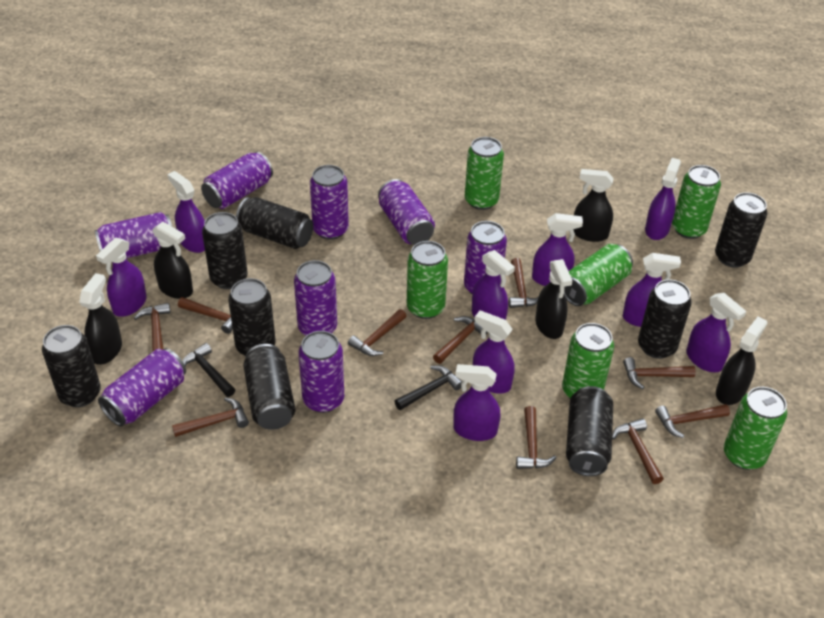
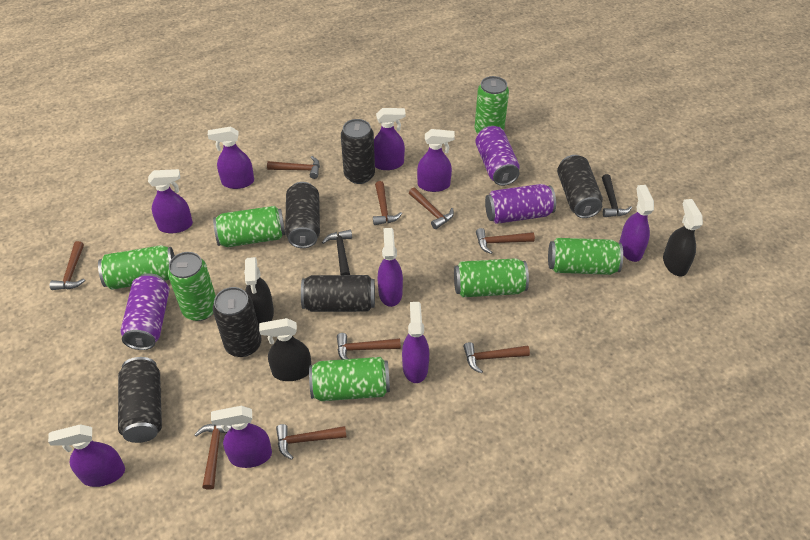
black can: 8 -> 6
black spray bottle: 5 -> 3
brown hammer: 10 -> 9
green can: 6 -> 7
purple can: 8 -> 3

